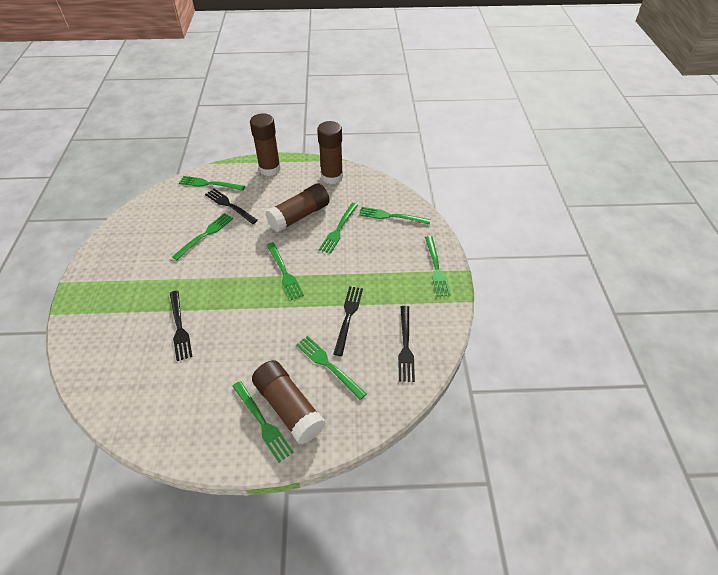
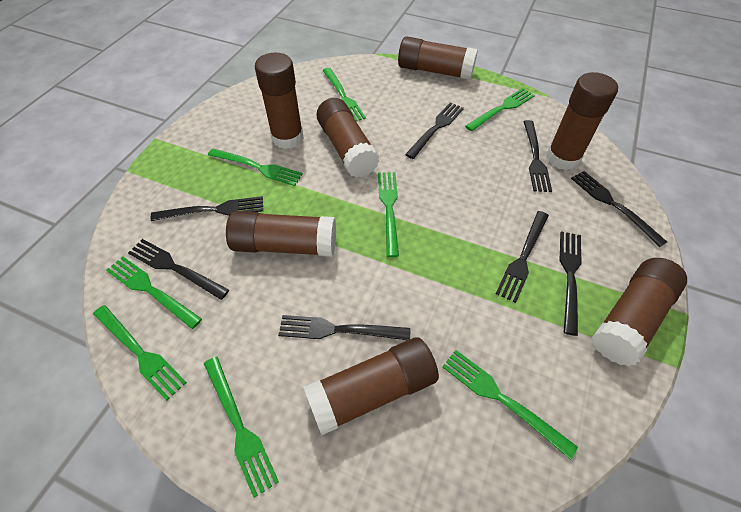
black fork: 4 -> 8
brown glue stick: 4 -> 7

